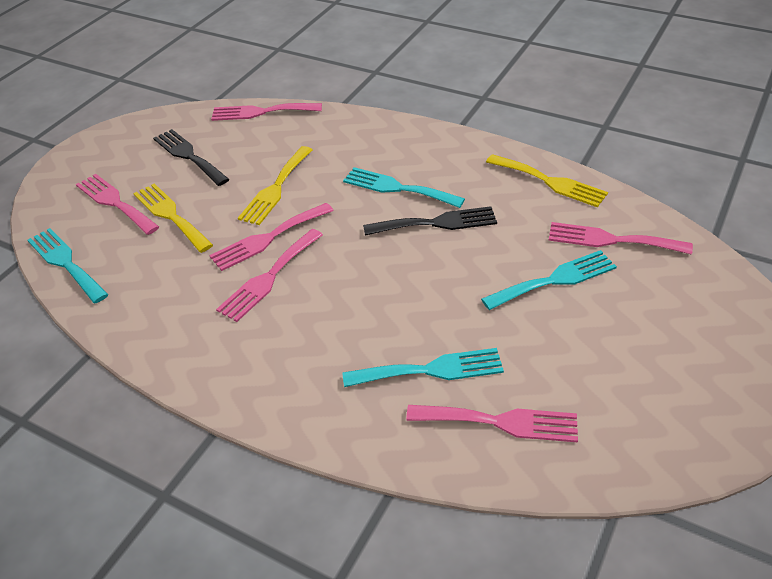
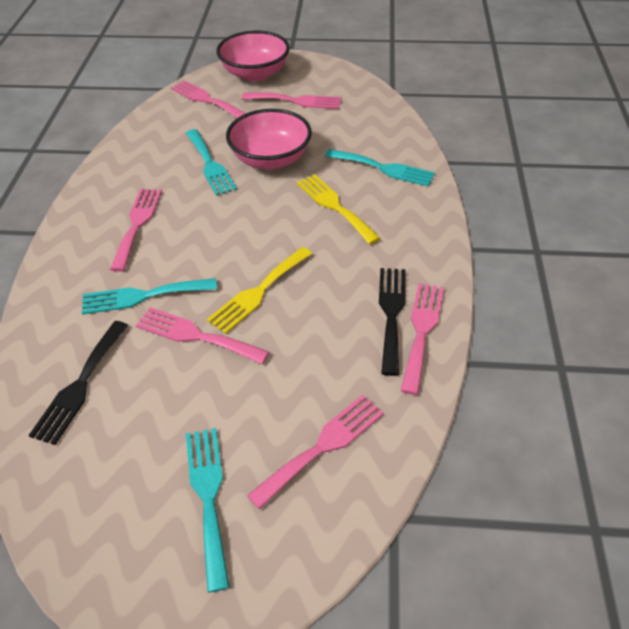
pink bowl: 0 -> 2
yellow fork: 3 -> 2

